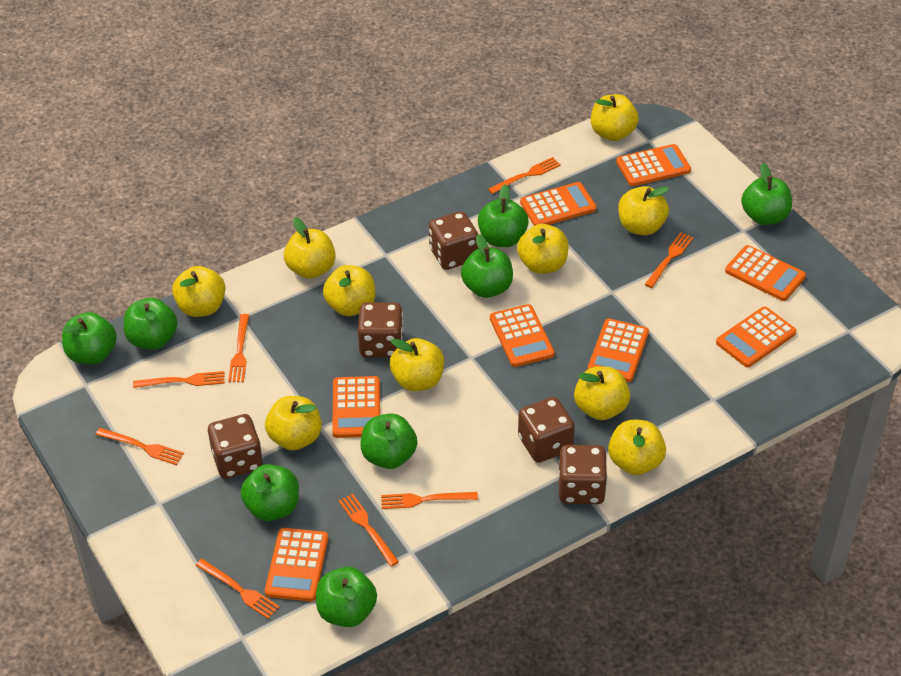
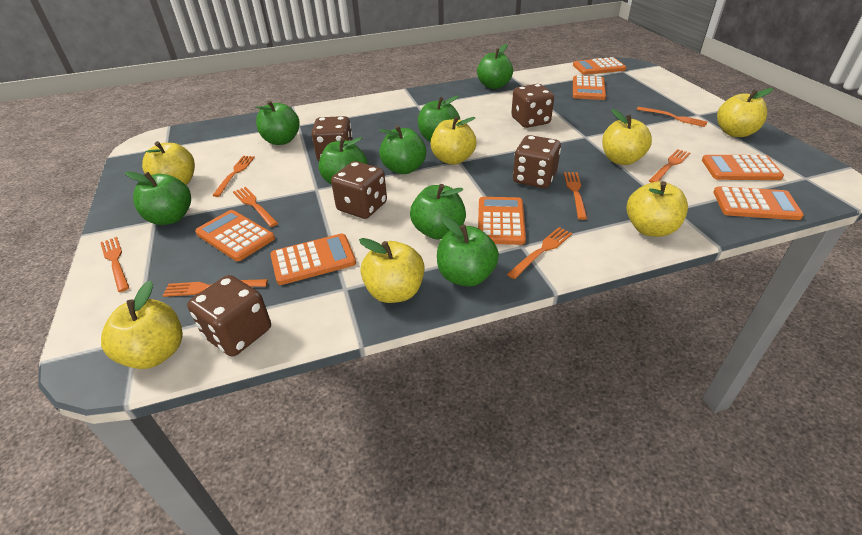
orange calculator: 8 -> 7
yellow apple: 10 -> 7

